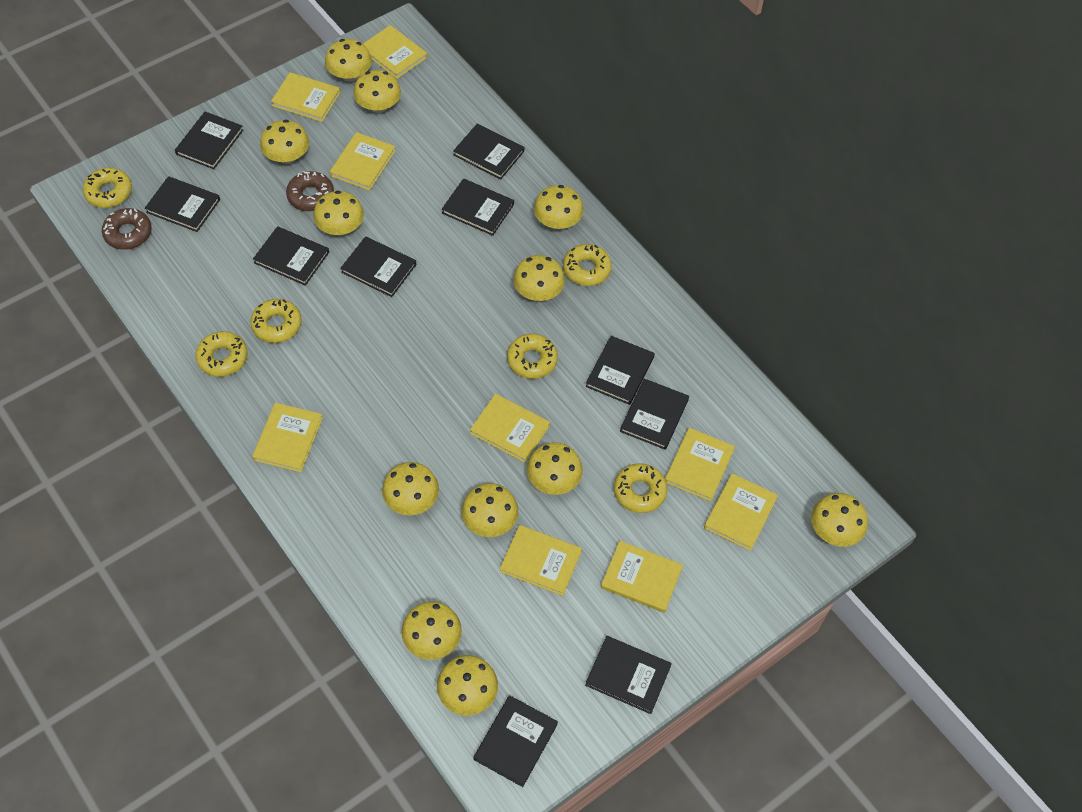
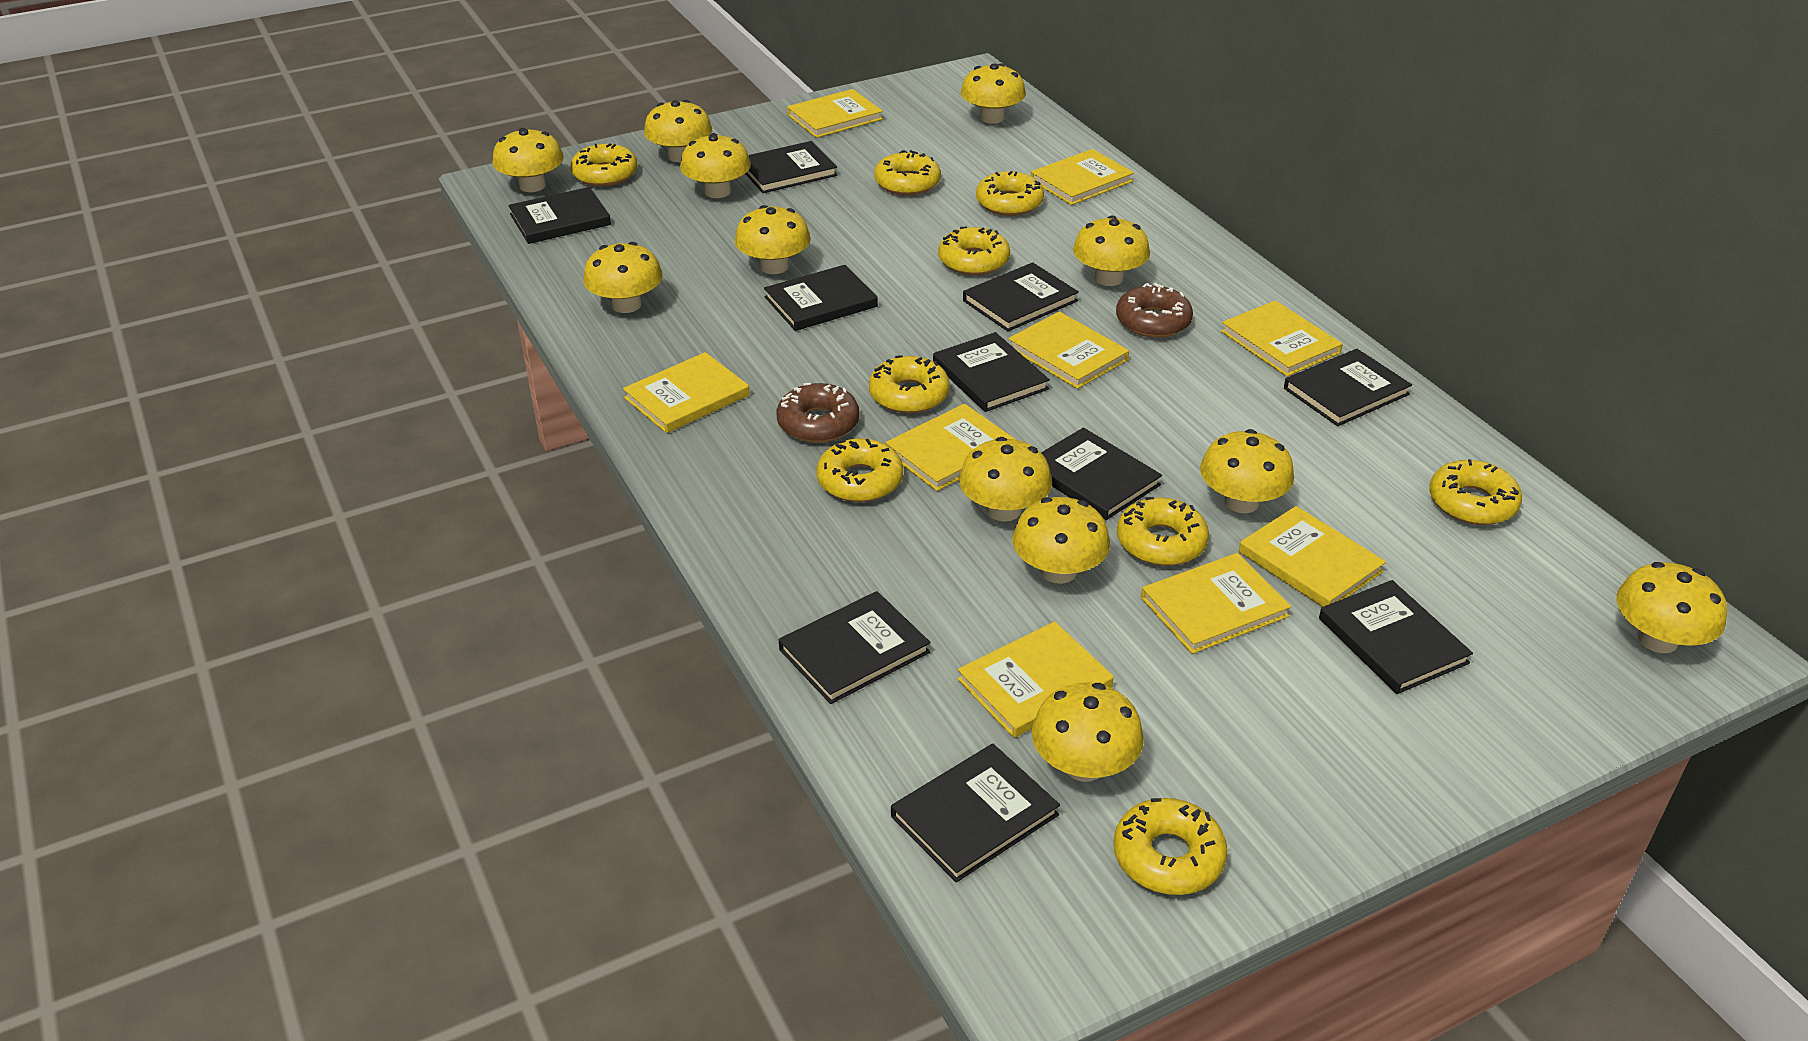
yellow donut: 6 -> 9

